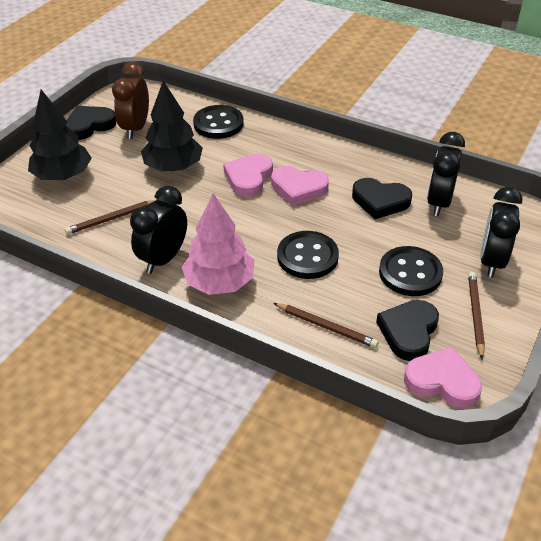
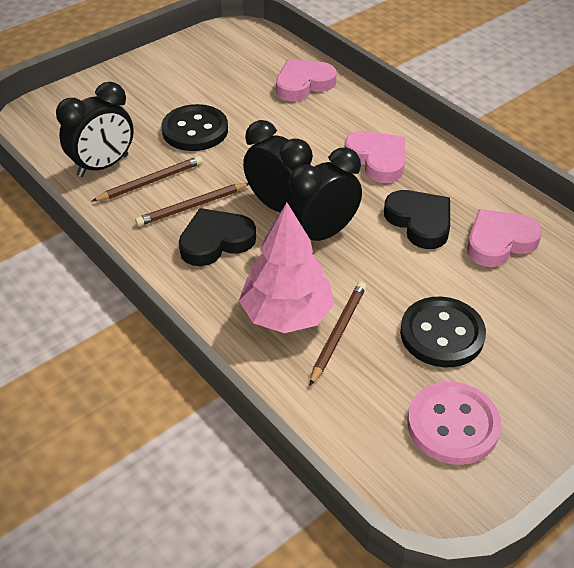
black button: 3 -> 2
black heart: 3 -> 2
black tree: 2 -> 0
brown clock: 1 -> 0
pink button: 0 -> 1

